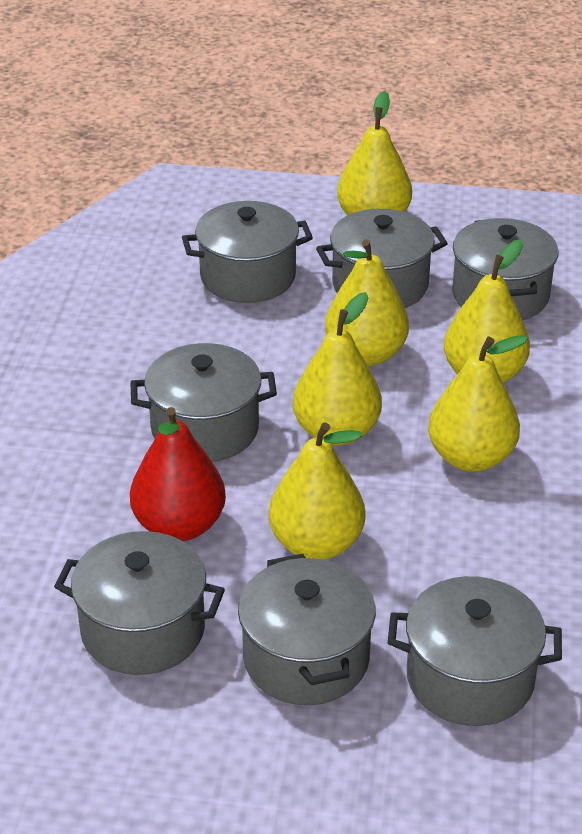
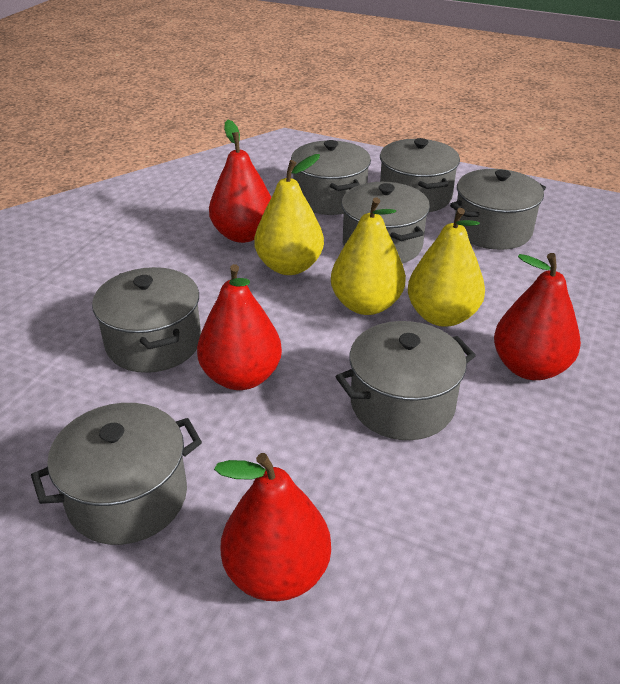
red pear: 1 -> 4
yellow pear: 6 -> 3

